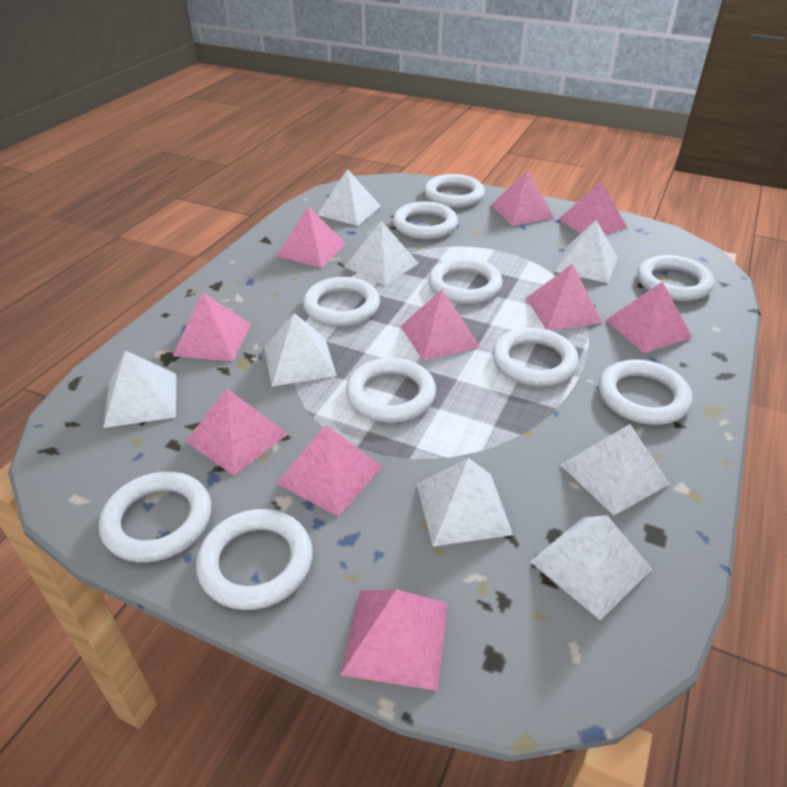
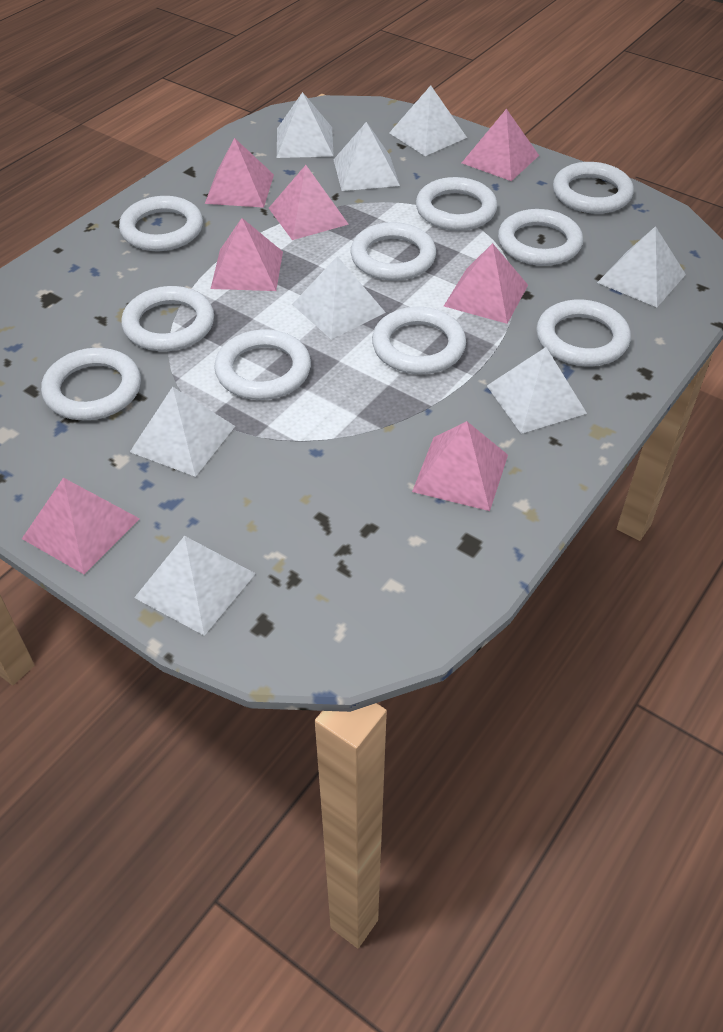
pink pyramid: 10 -> 7

